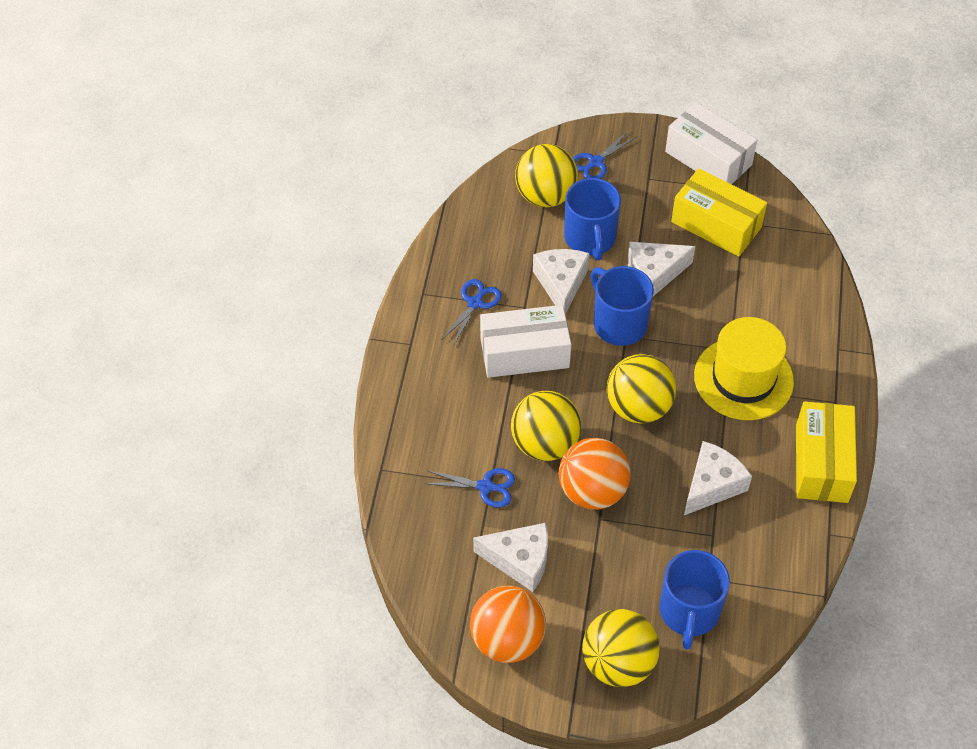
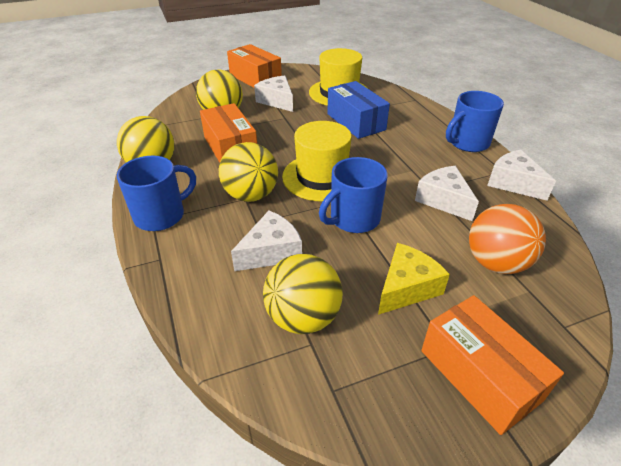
blue box: 0 -> 1
blue scissors: 3 -> 0
orange ball: 2 -> 1
orange box: 0 -> 3
white box: 2 -> 0
yellow box: 2 -> 0
yellow cheese: 0 -> 1
yellow hat: 1 -> 2

